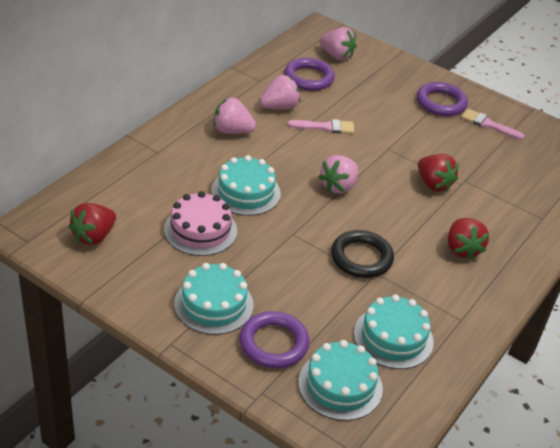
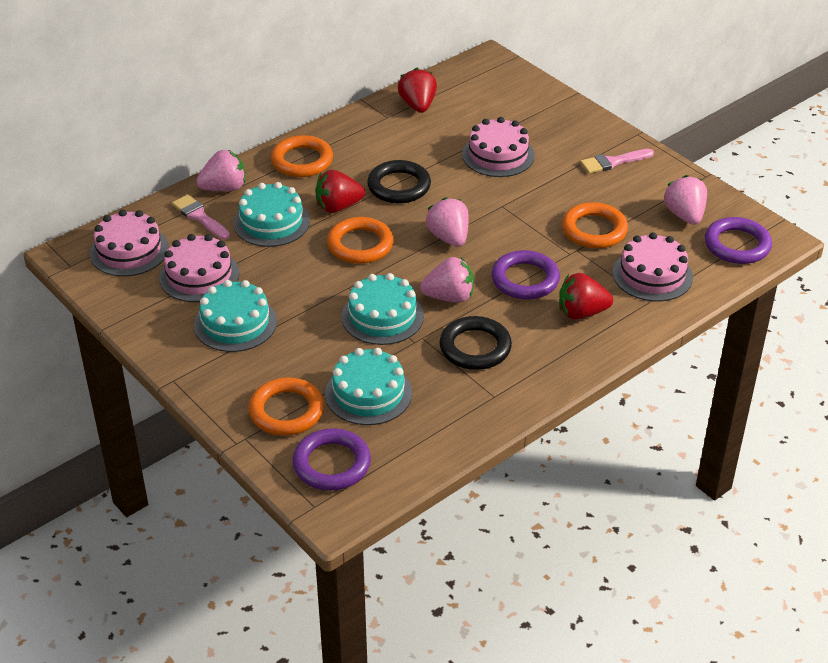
black ring: 1 -> 2
orange ring: 0 -> 4
pink cake: 1 -> 4

